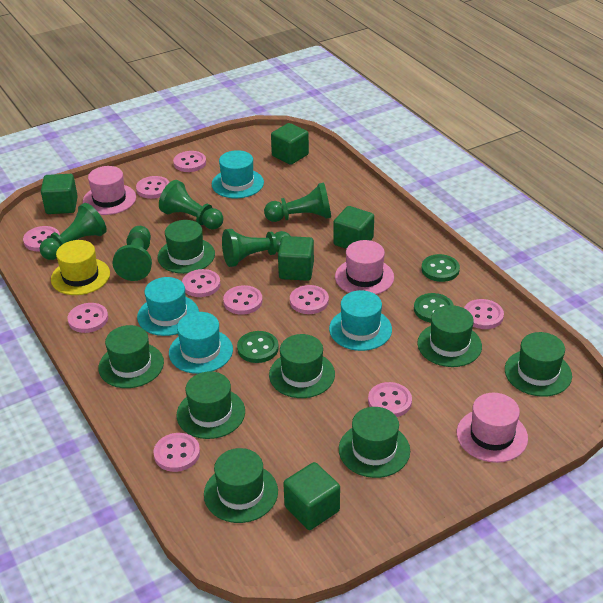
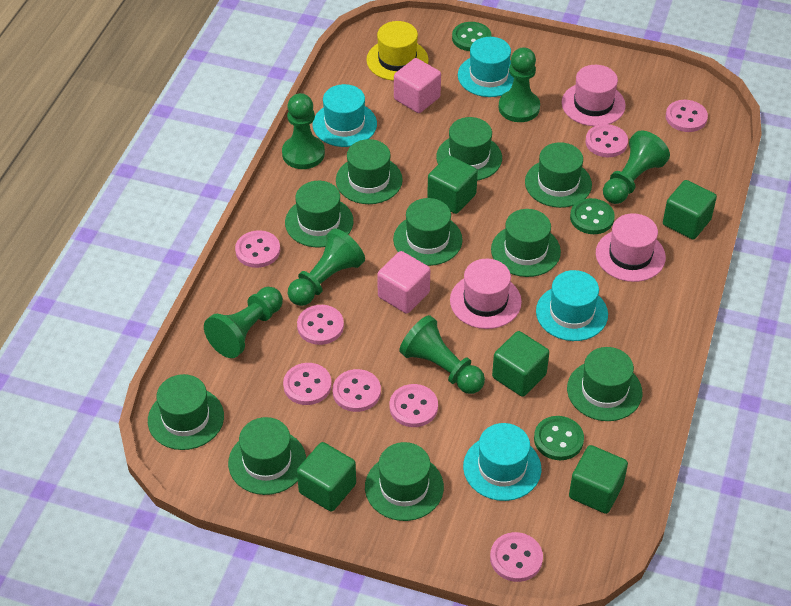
green hat: 8 -> 10
green pawn: 5 -> 6
pink button: 10 -> 8
pink cube: 0 -> 2

